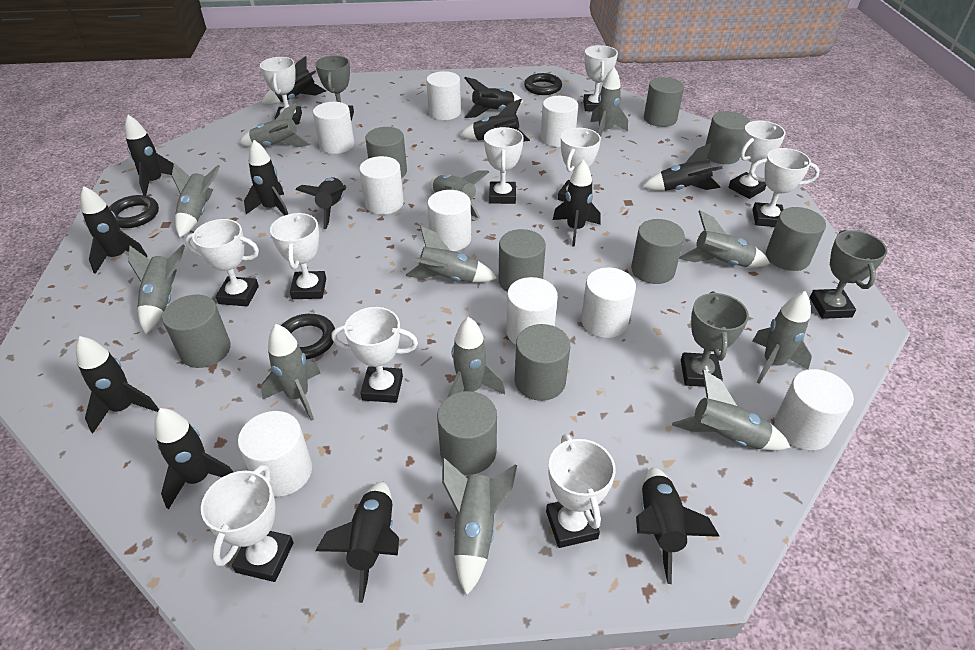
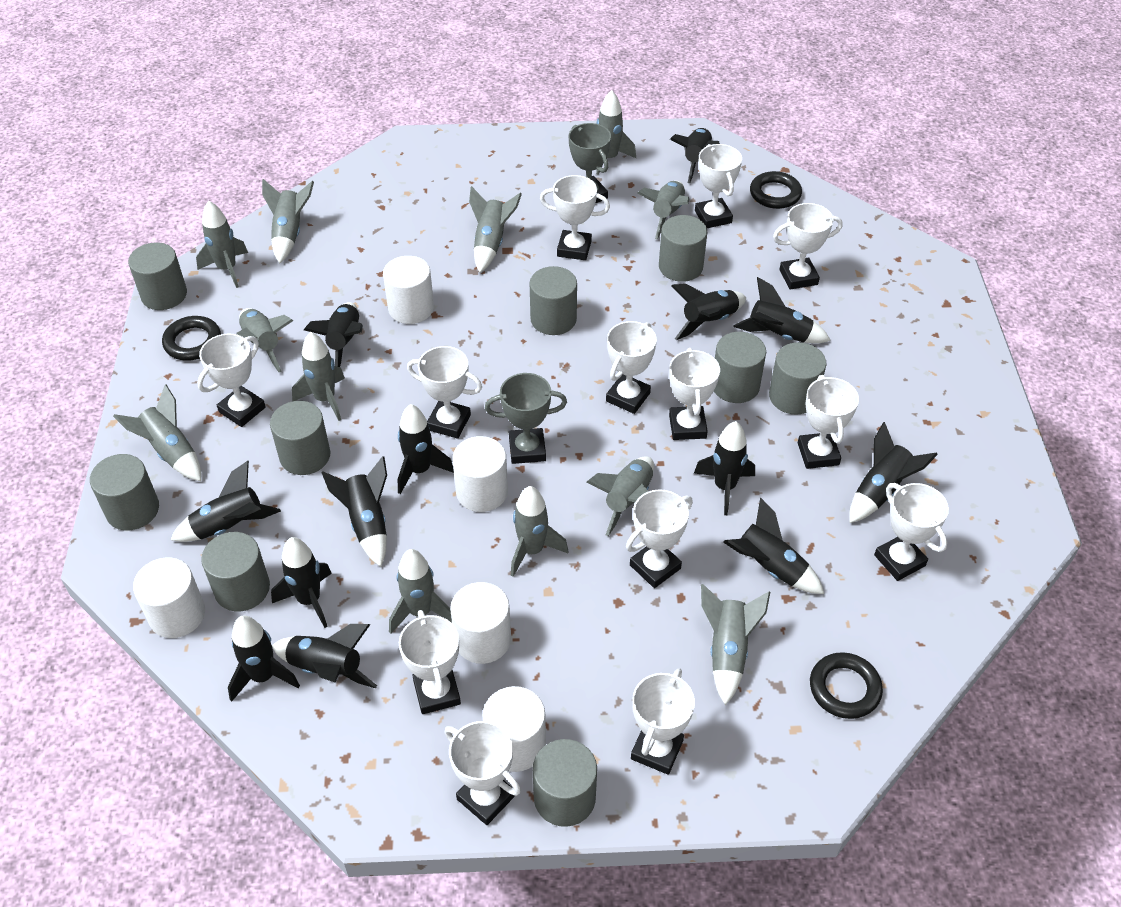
grey trophy: 3 -> 2
white cylinder: 9 -> 5
white trophy: 11 -> 13

